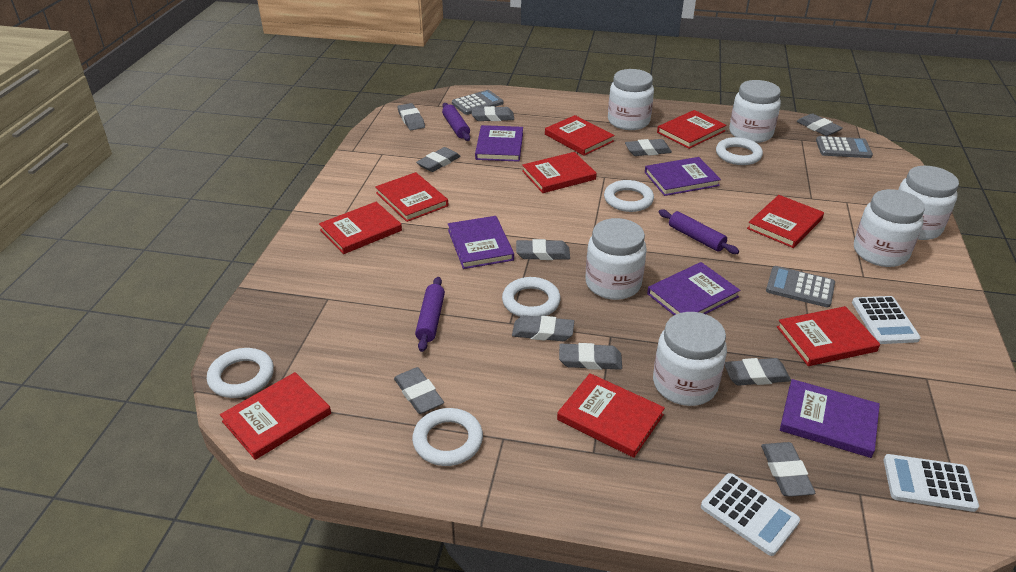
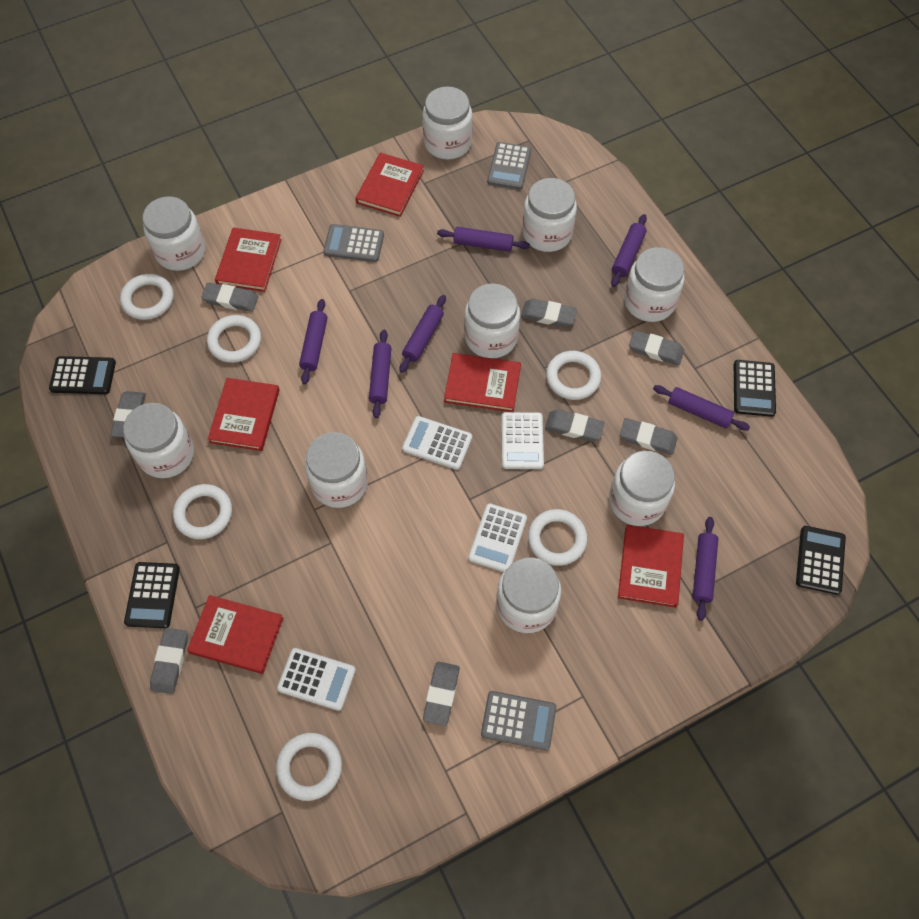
black calculator: 0 -> 4
grey eraser: 11 -> 8
purple book: 5 -> 0
purple rolling pin: 3 -> 7
red book: 9 -> 6
white calculator: 3 -> 4
white jar: 6 -> 9
white ring: 5 -> 6

